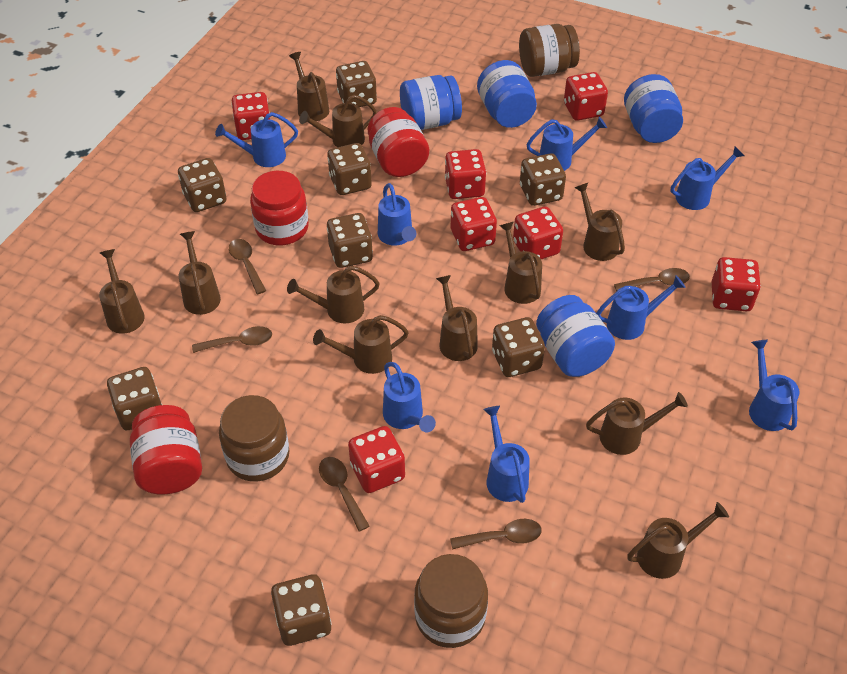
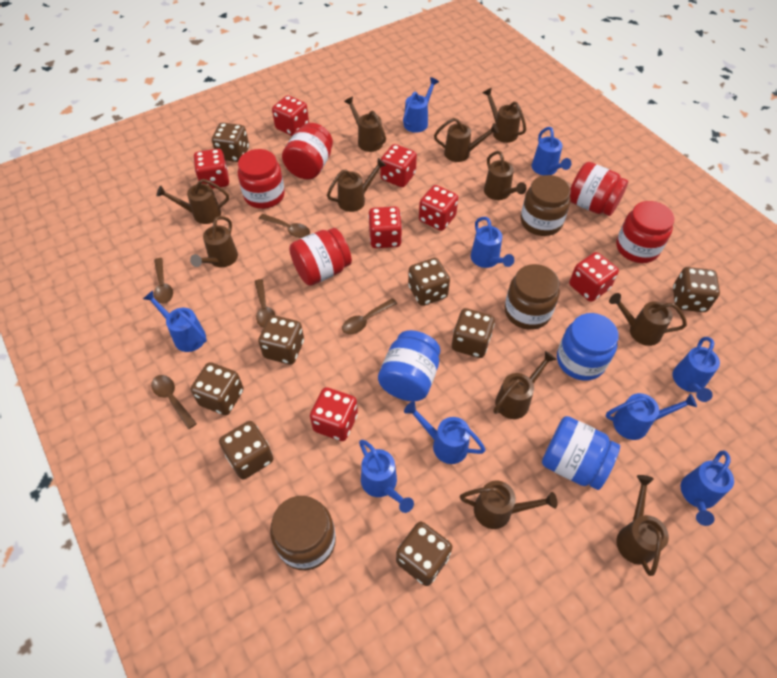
blue jar: 4 -> 3
blue watering can: 8 -> 9
red jar: 3 -> 5

